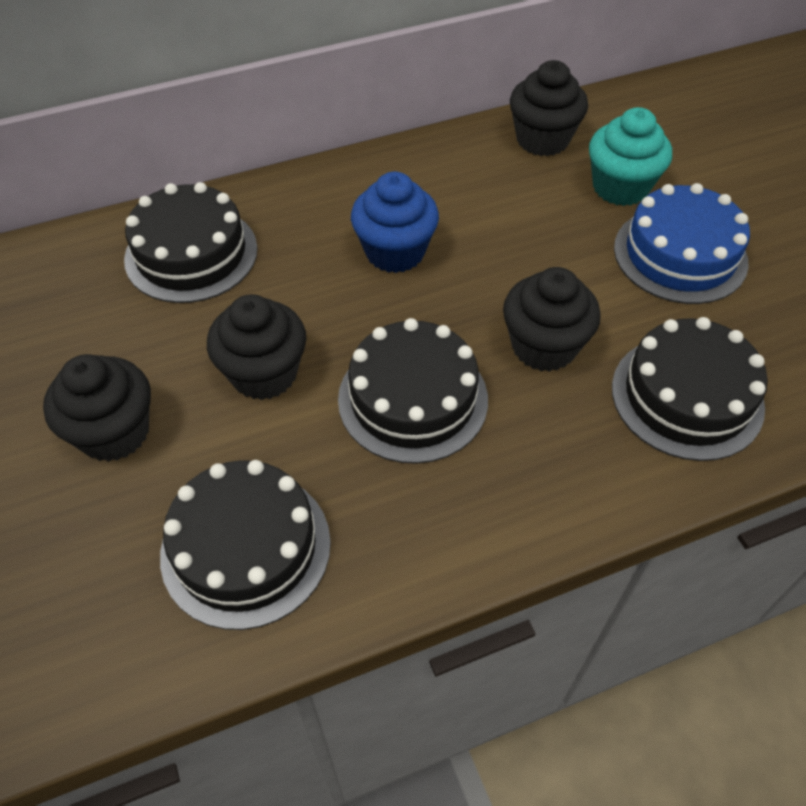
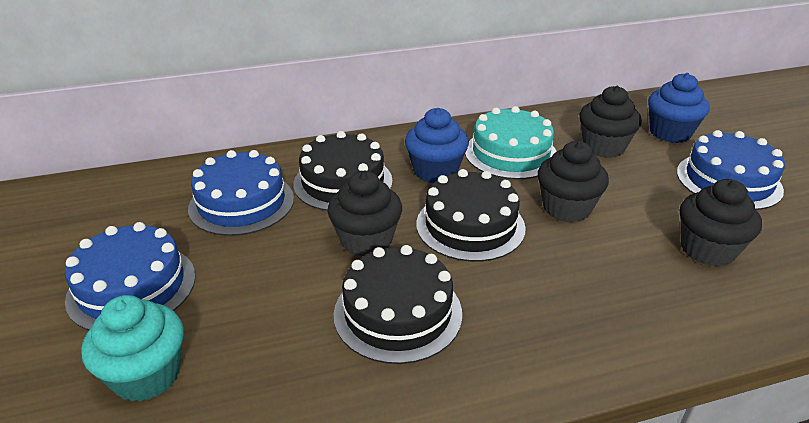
black cake: 4 -> 3
blue cake: 1 -> 3
blue cupcake: 1 -> 2
turquoise cake: 0 -> 1

